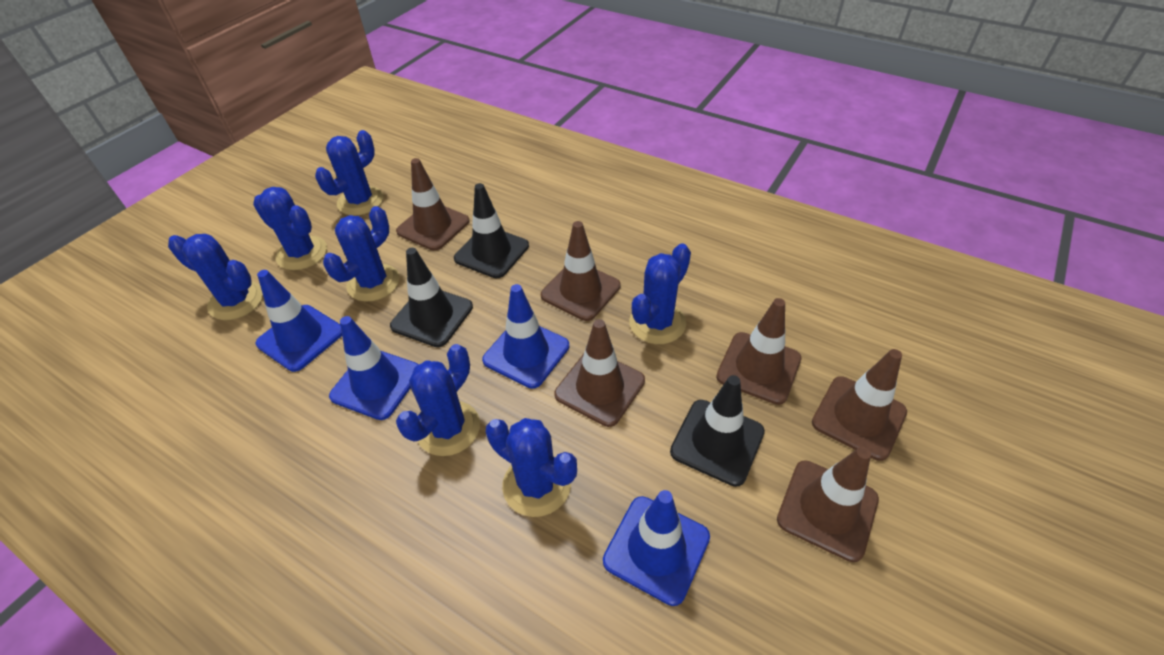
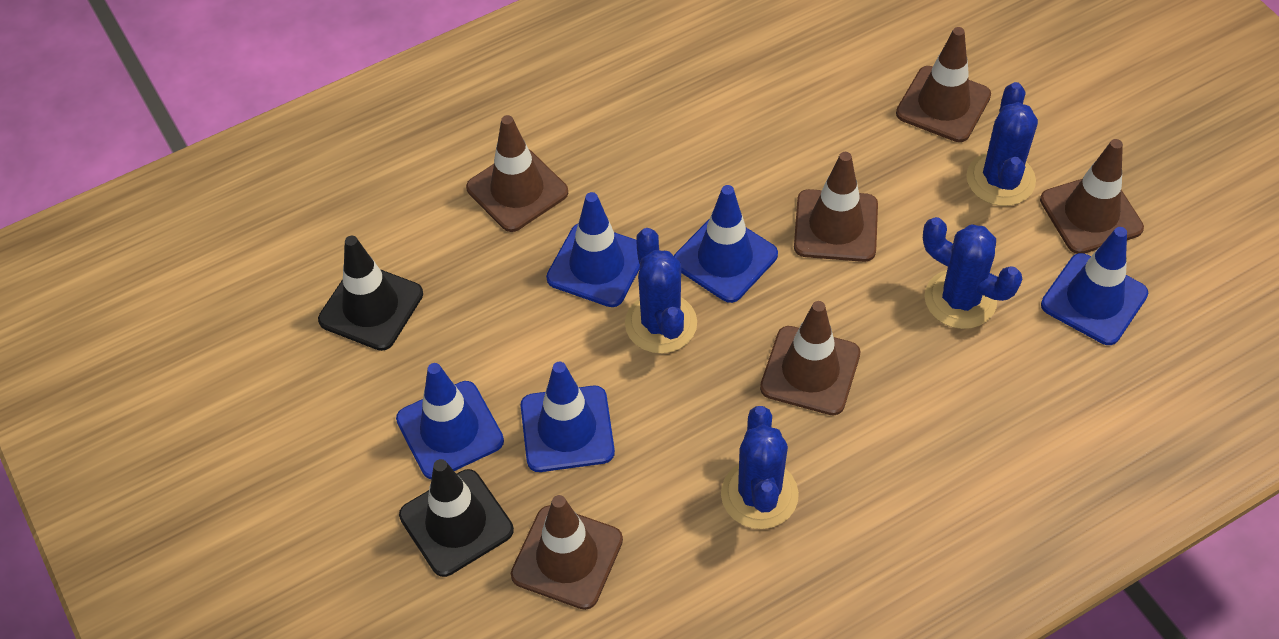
black traffic cone: 3 -> 2
blue cactus: 7 -> 4
blue traffic cone: 4 -> 5

